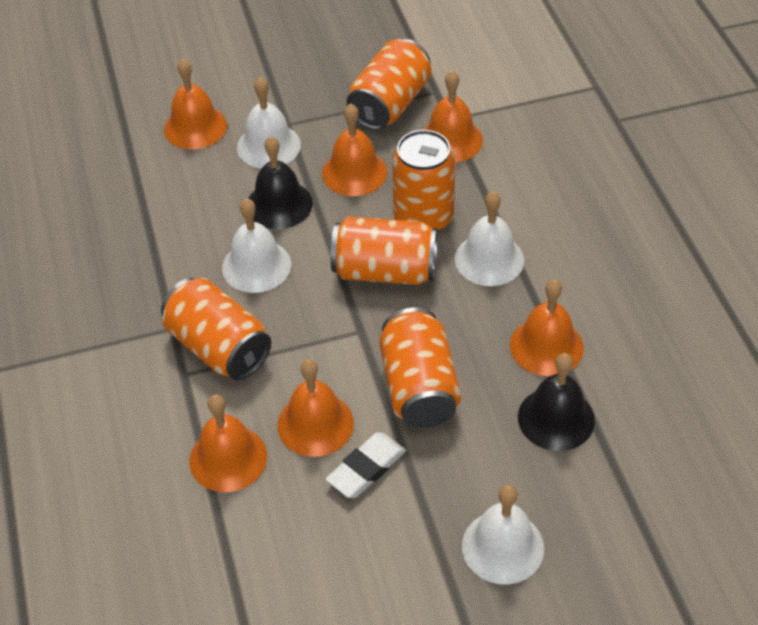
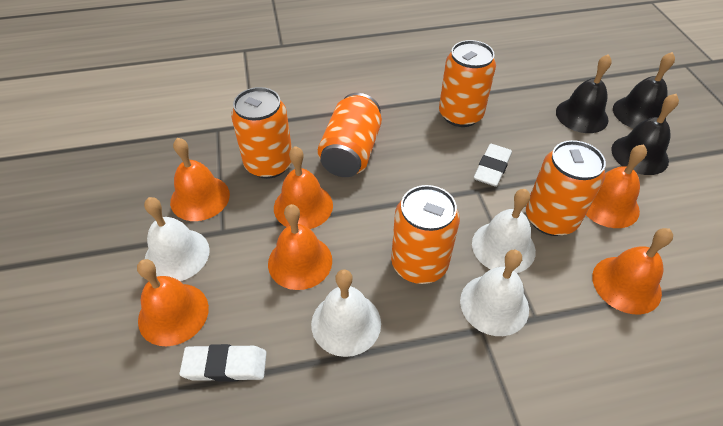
black bell: 2 -> 3
white eraser: 1 -> 2

